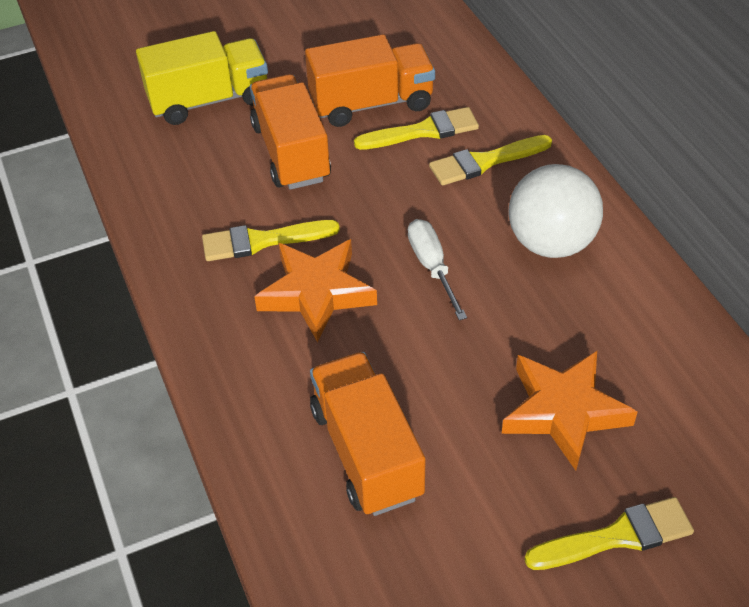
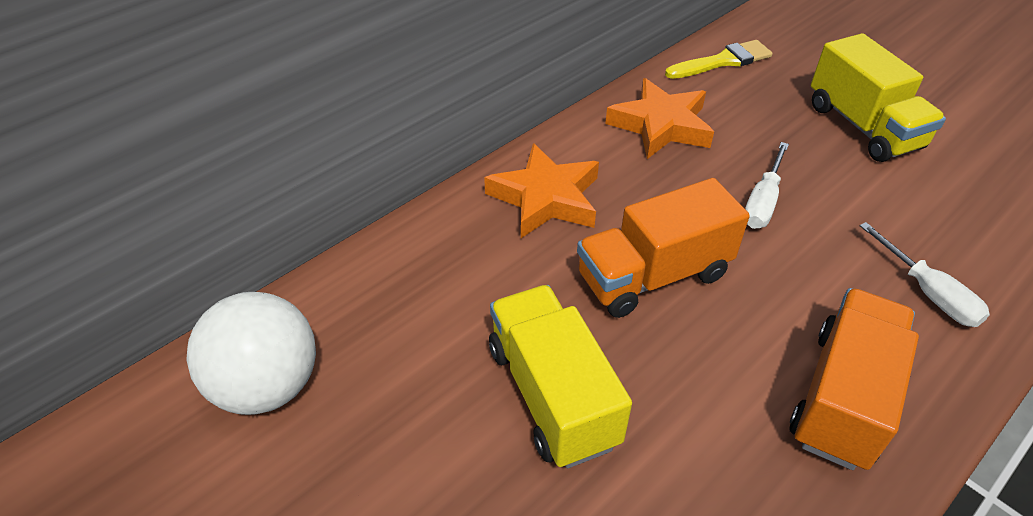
orange truck: 3 -> 2
white screwdriver: 1 -> 2
yellow brush: 4 -> 1
yellow truck: 1 -> 2

